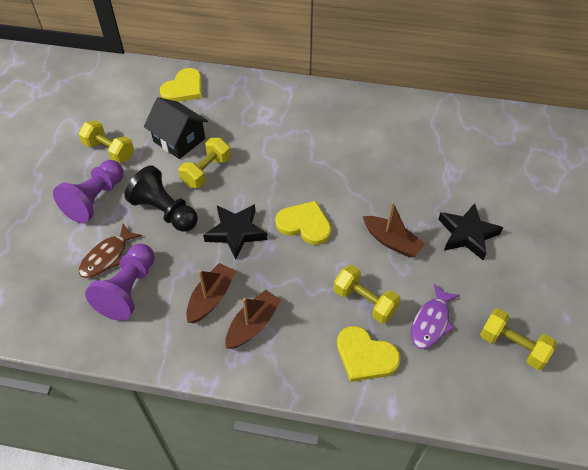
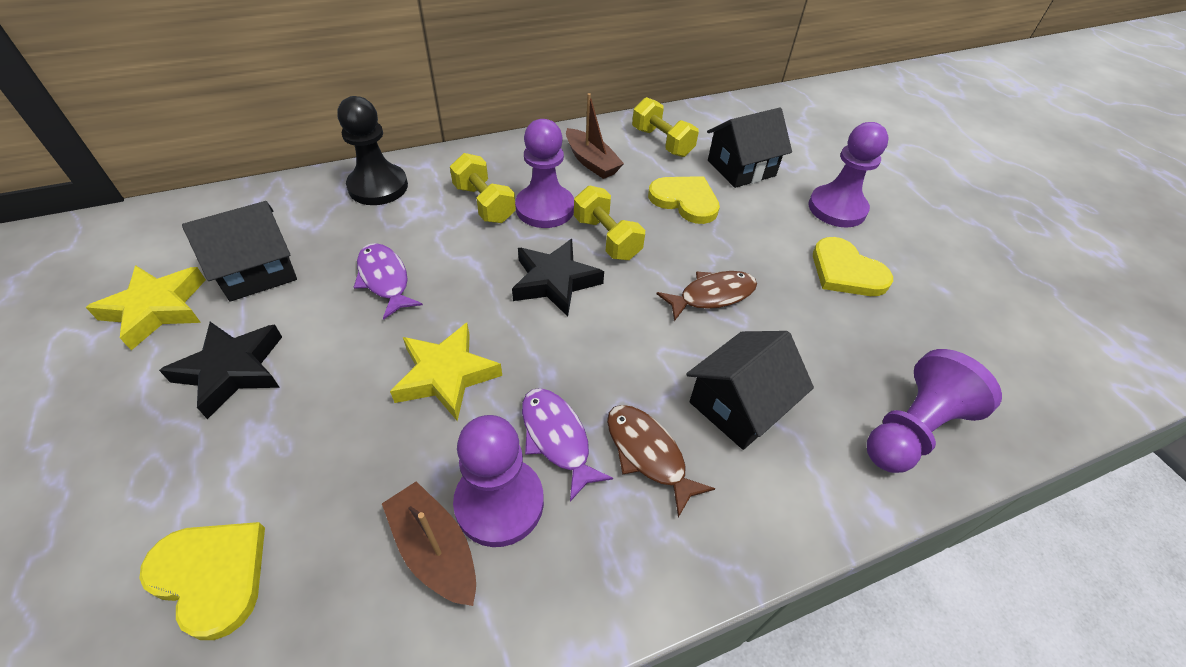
black house: 1 -> 3
brown boat: 3 -> 2
brown fish: 1 -> 2
purple fish: 1 -> 2
purple pawn: 2 -> 4
yellow dumbbell: 4 -> 3
yellow star: 0 -> 2

